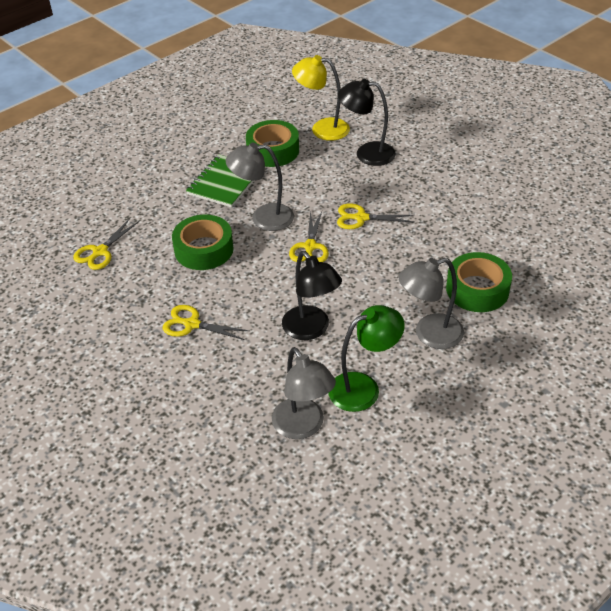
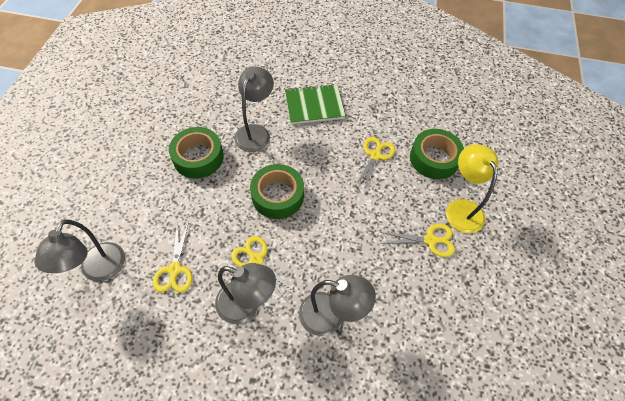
black lamp: 2 -> 0
green lamp: 1 -> 0
grey lamp: 3 -> 4

